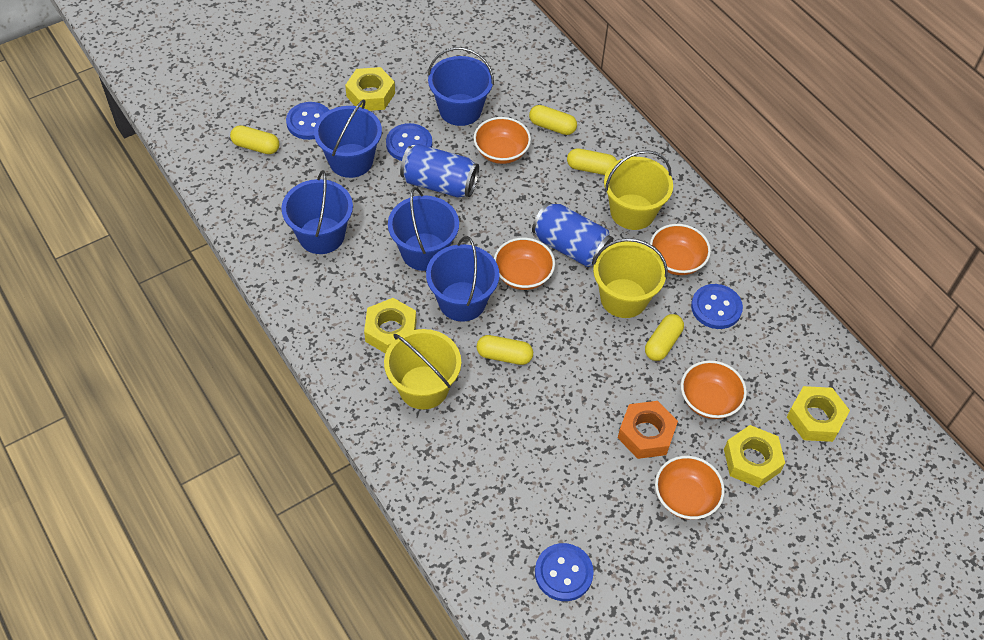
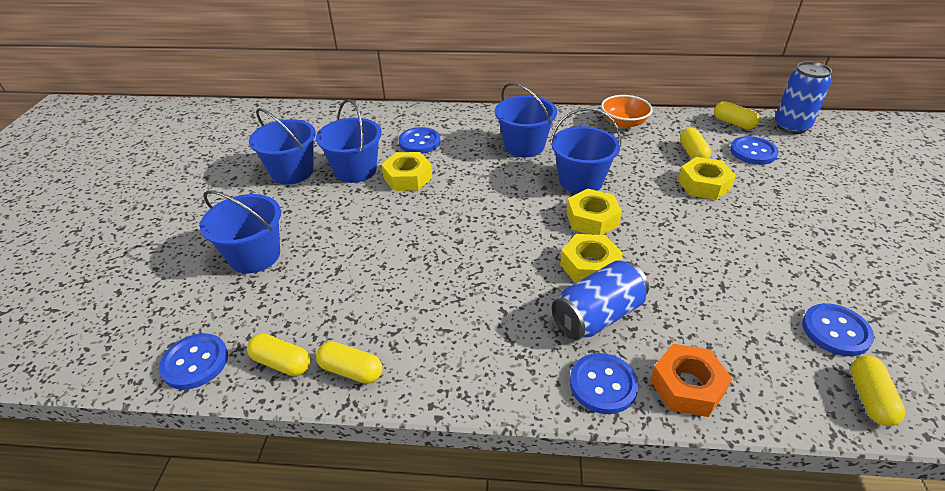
blue button: 4 -> 5
orange bowl: 5 -> 1
yellow bucket: 3 -> 0

